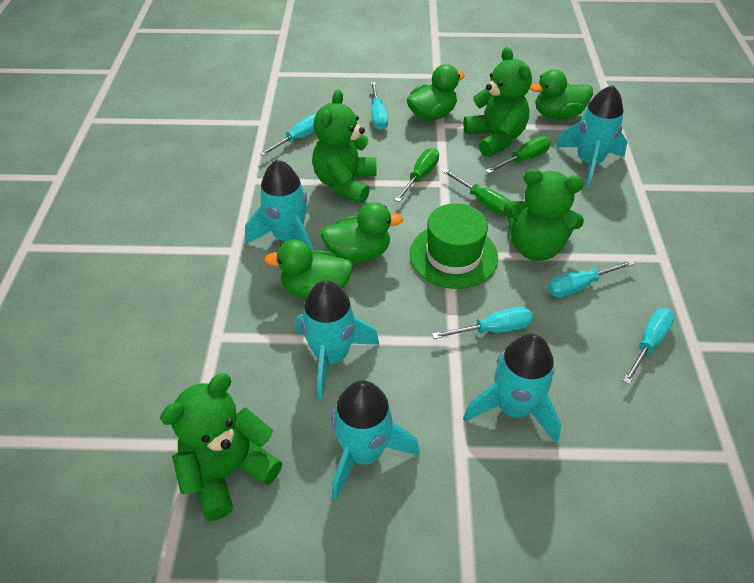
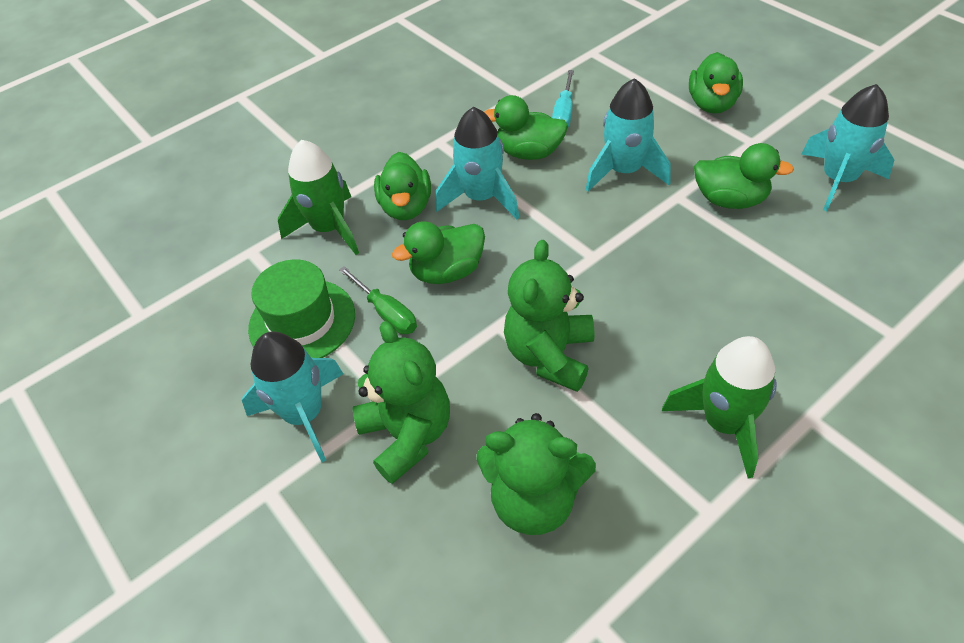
green duck: 4 -> 5
green rocket: 0 -> 2
green screwdriver: 3 -> 1
green teddy bear: 4 -> 3
turquoise rocket: 5 -> 4
turquoise screwdriver: 5 -> 1

